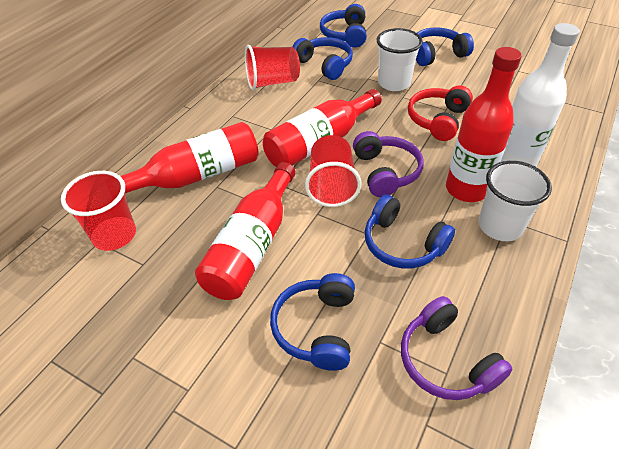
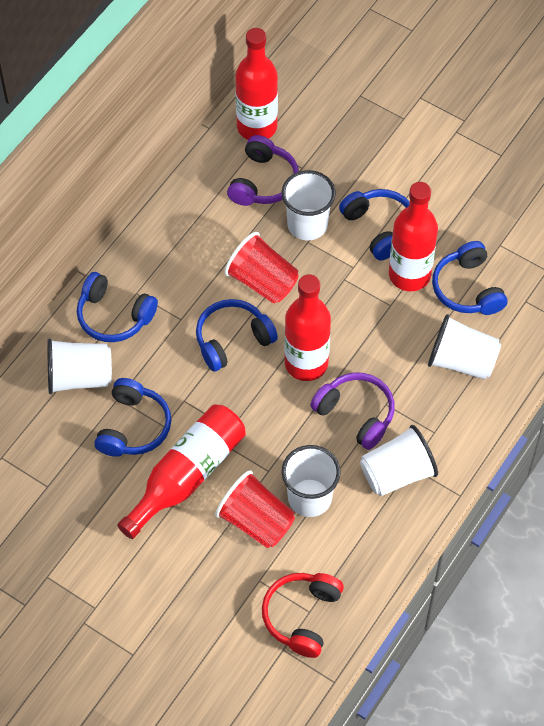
red cup: 3 -> 2
white bottle: 1 -> 0
white cup: 2 -> 5

